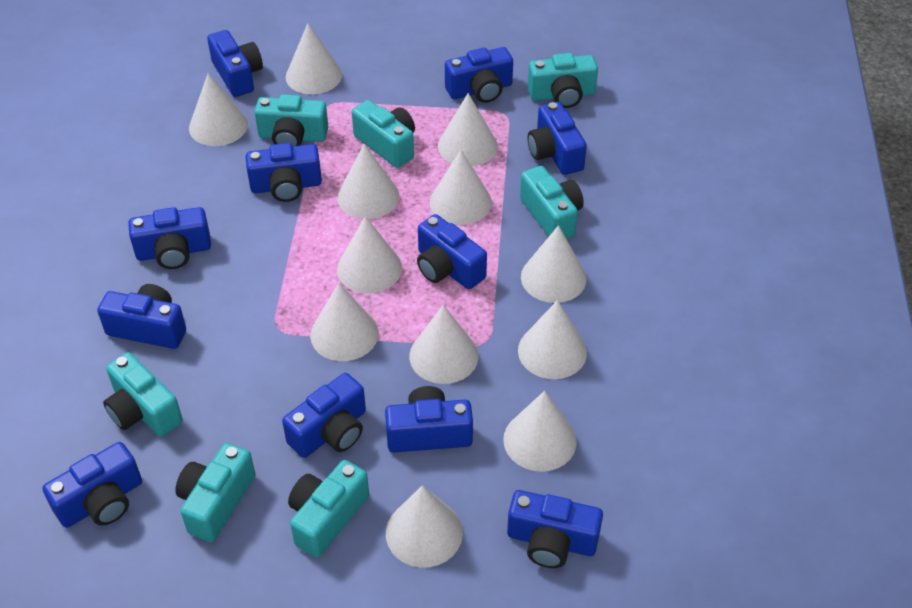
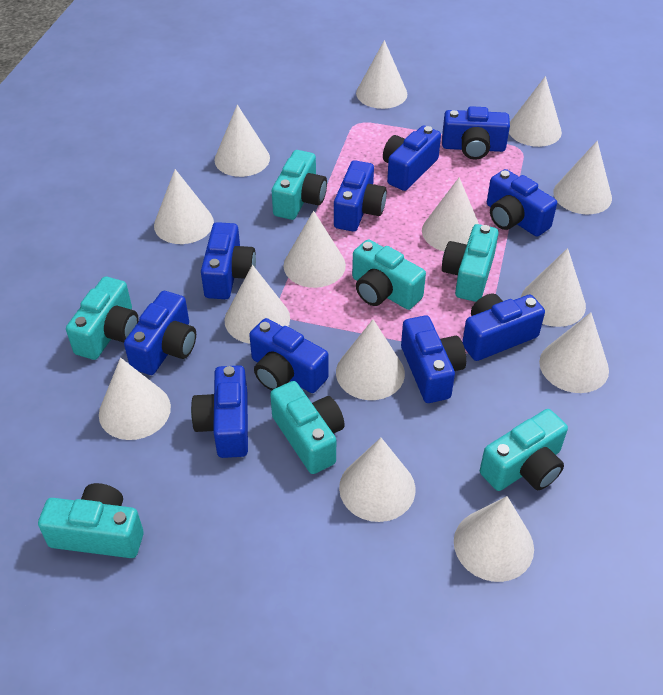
blue camera: 11 -> 10
white cone: 12 -> 14

